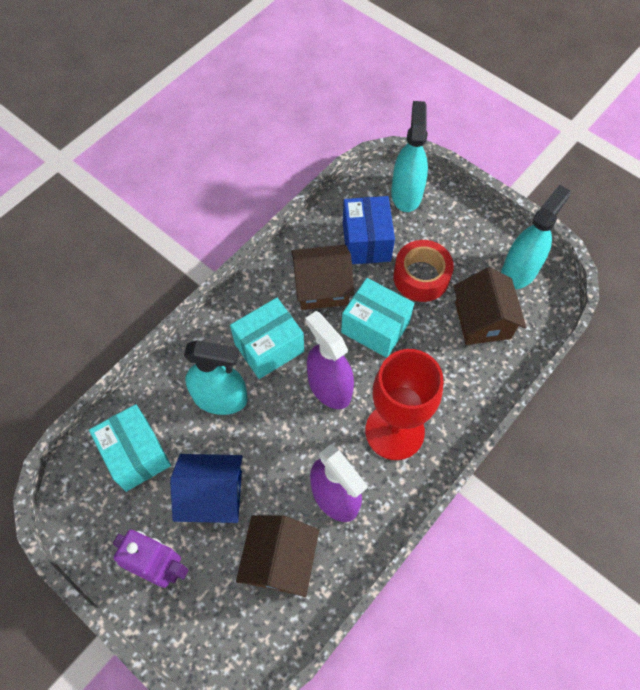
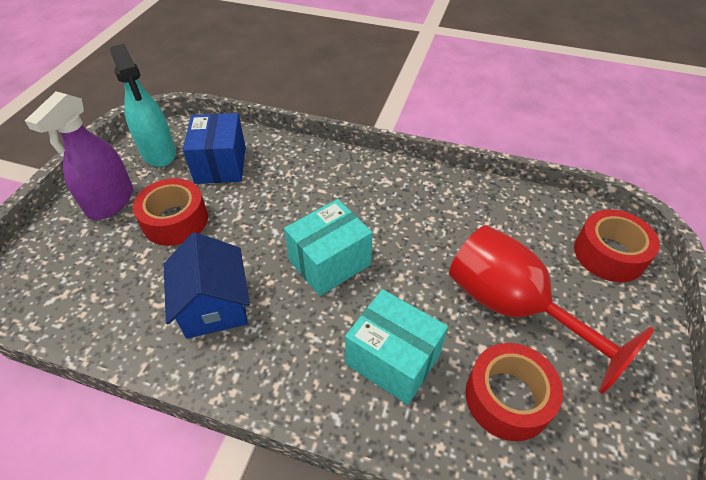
brown house: 3 -> 0
purple robot: 1 -> 0
purple spray bottle: 2 -> 1
red tape: 1 -> 3
turquoise box: 3 -> 2
turquoise spray bottle: 3 -> 1

